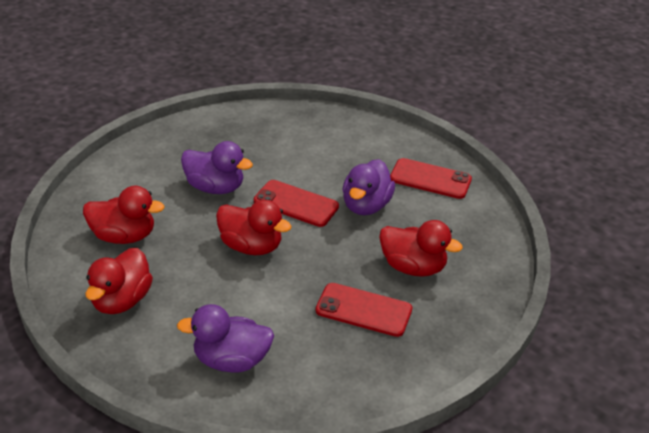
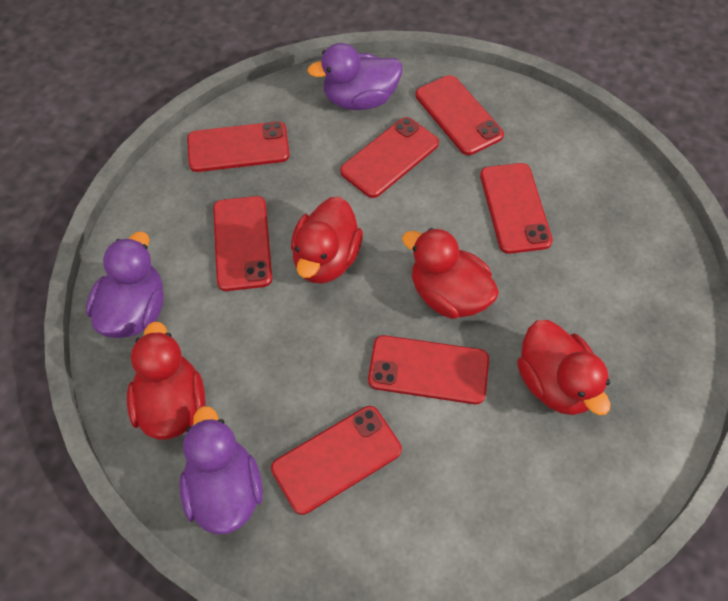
red phone: 3 -> 7

